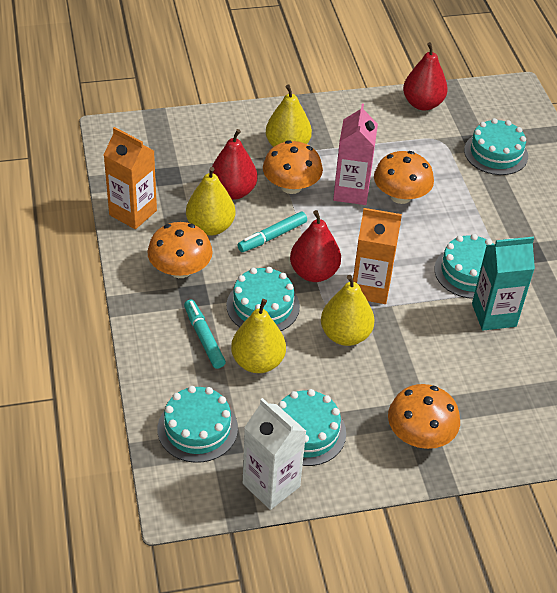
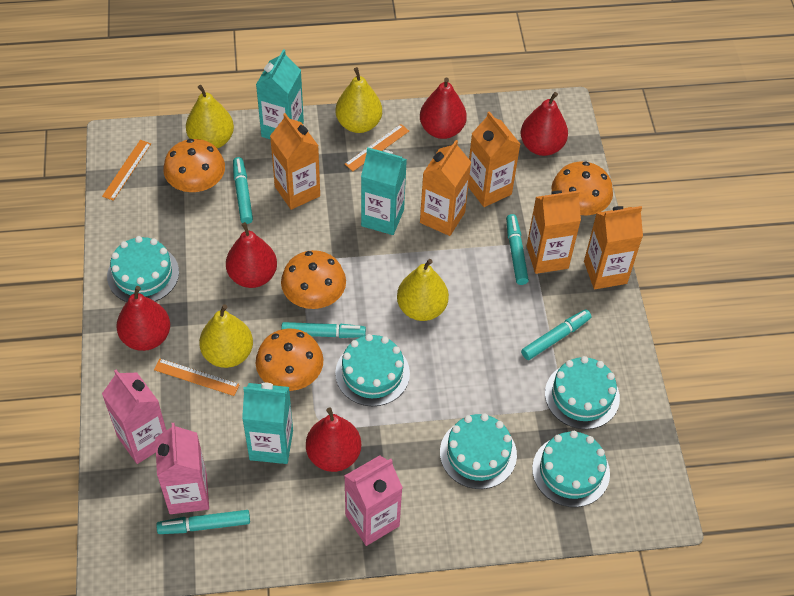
orange carton: 2 -> 5
orange ruler: 0 -> 3
pink carton: 1 -> 3
red pear: 3 -> 5
turquoise carton: 1 -> 3
turquoise marker: 2 -> 5
white carton: 1 -> 0

